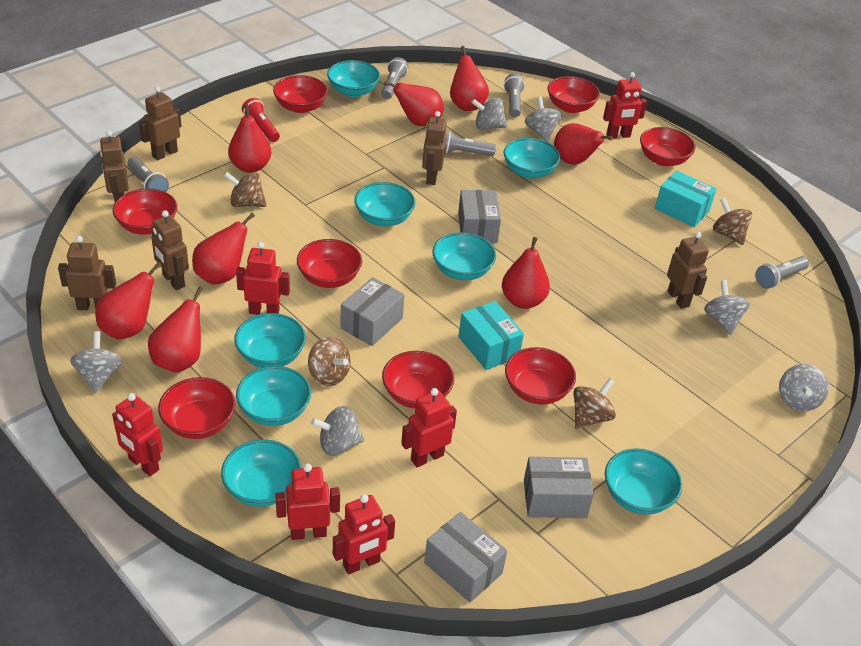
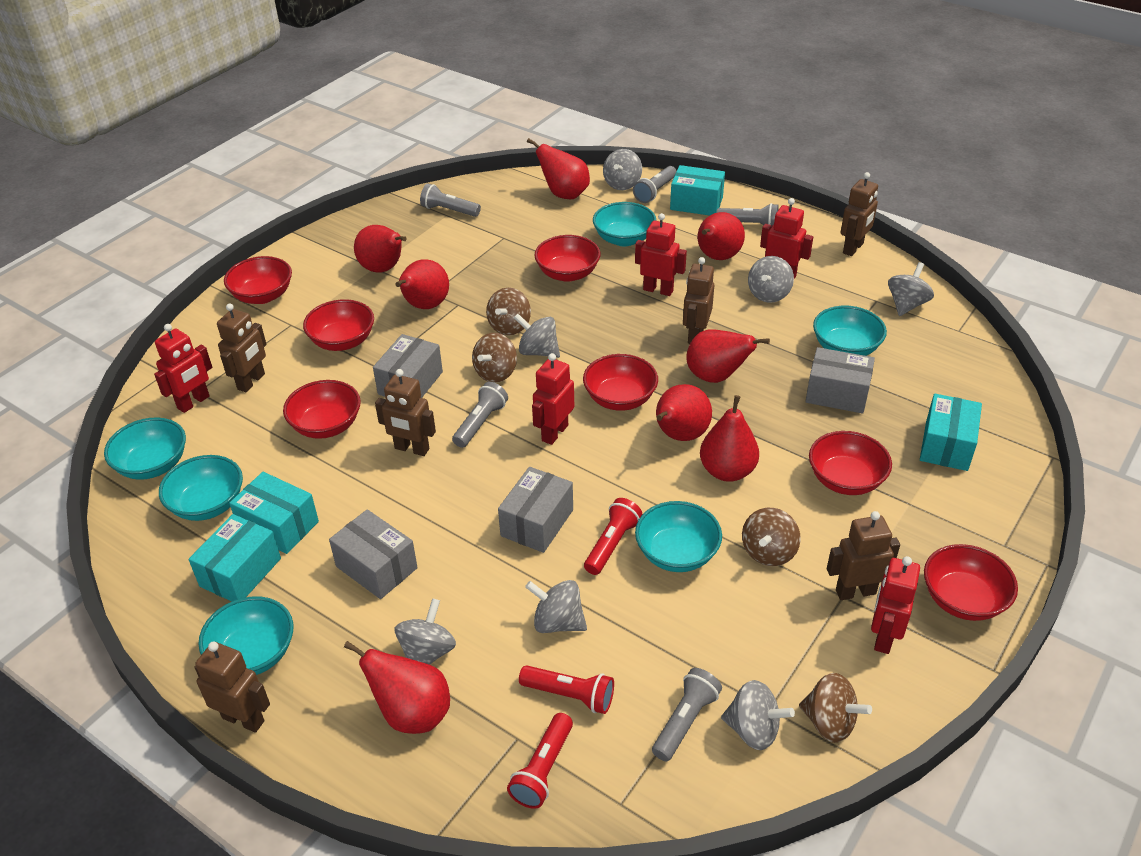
grey spinning top: 6 -> 7
red bowl: 8 -> 7
red flashlight: 1 -> 3
red robot: 6 -> 5
turquoise bowl: 8 -> 6
turquoise box: 2 -> 4

